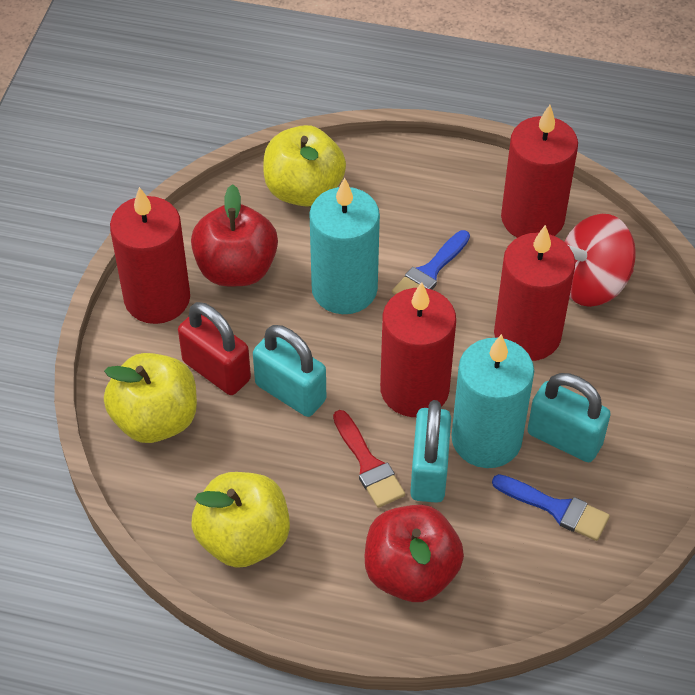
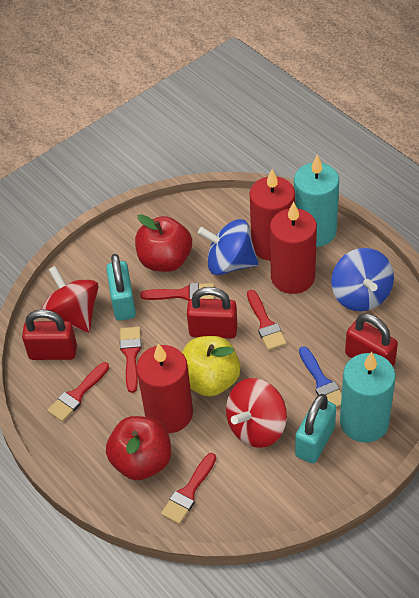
blue brush: 2 -> 1
blue spinning top: 0 -> 2
red brush: 1 -> 5
red candle: 4 -> 3
red padlock: 1 -> 3
red spinning top: 1 -> 2
turquoise padlock: 3 -> 2
yellow apple: 3 -> 1

